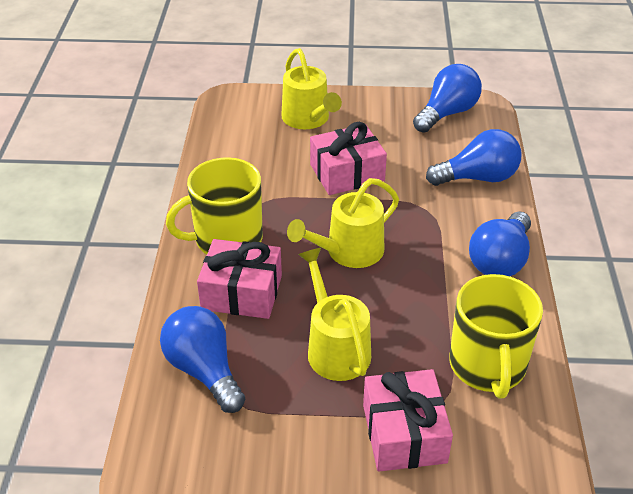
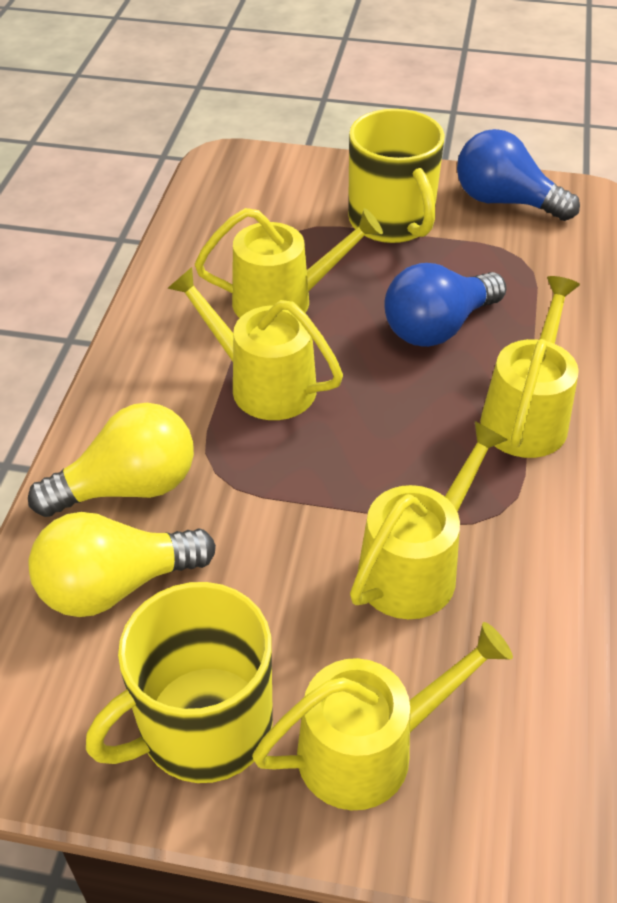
blue light bulb: 4 -> 2
pink gift: 3 -> 0
yellow light bulb: 0 -> 2
yellow watering can: 3 -> 5

